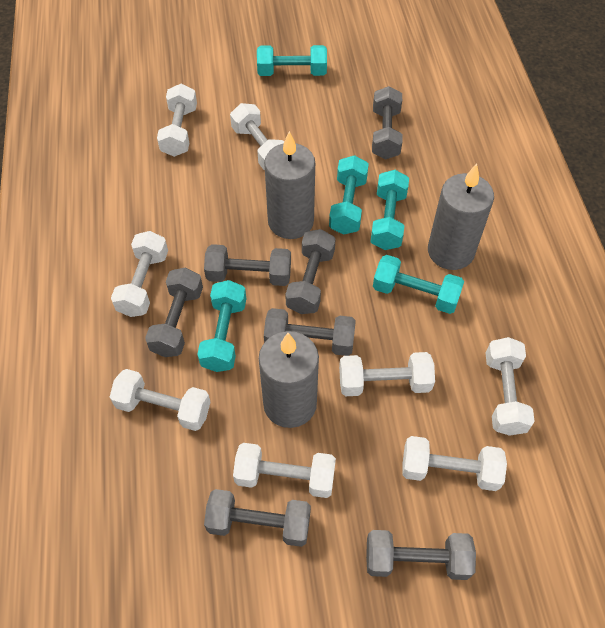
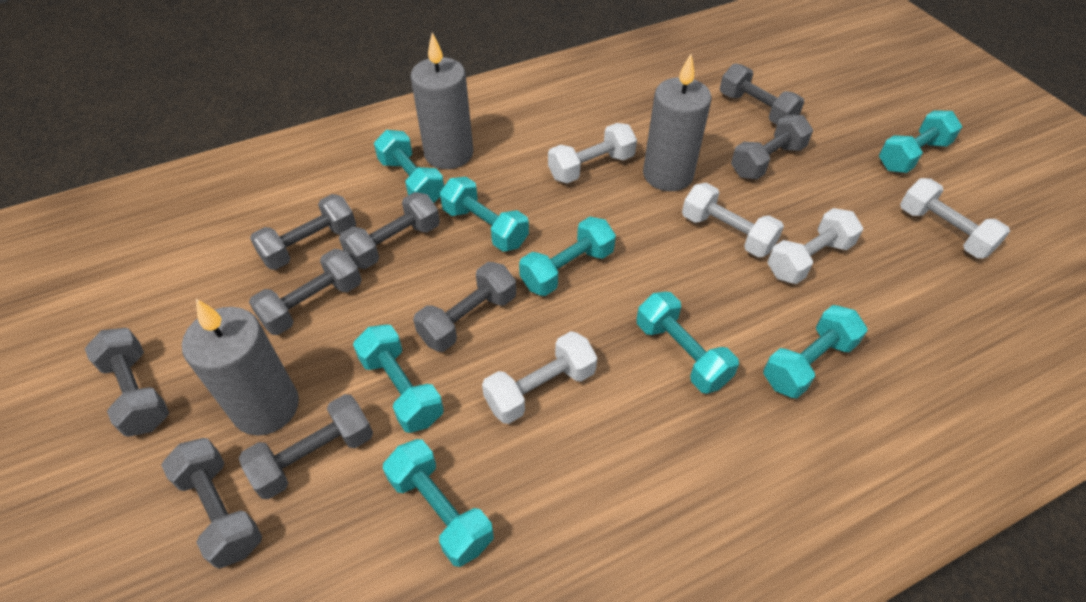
grey dumbbell: 7 -> 9
turquoise dumbbell: 5 -> 8
white dumbbell: 8 -> 5

